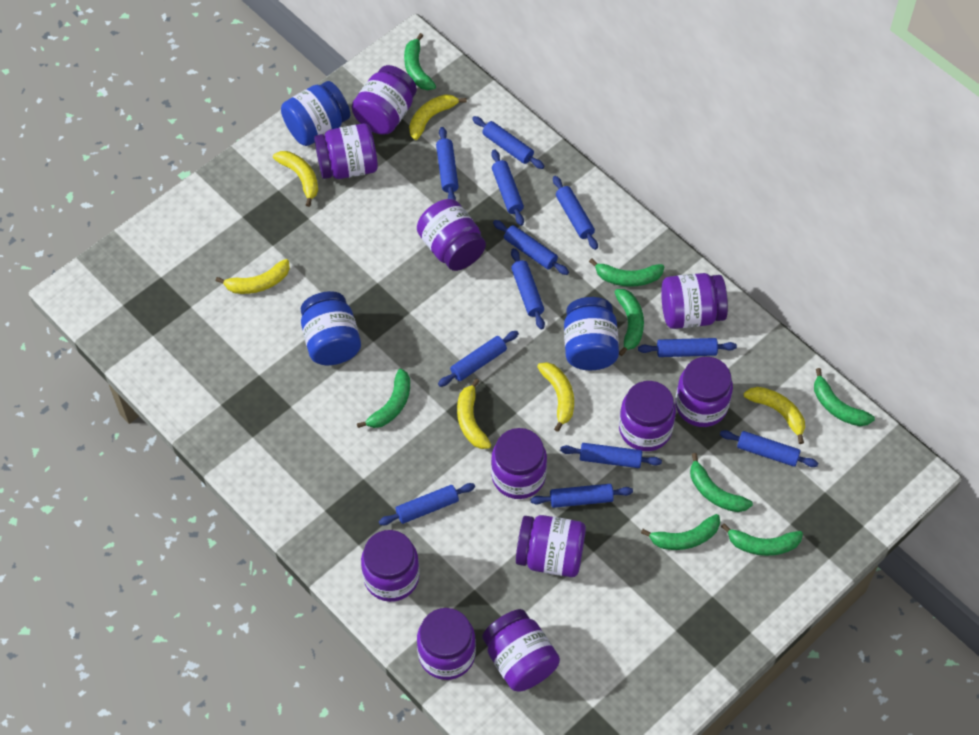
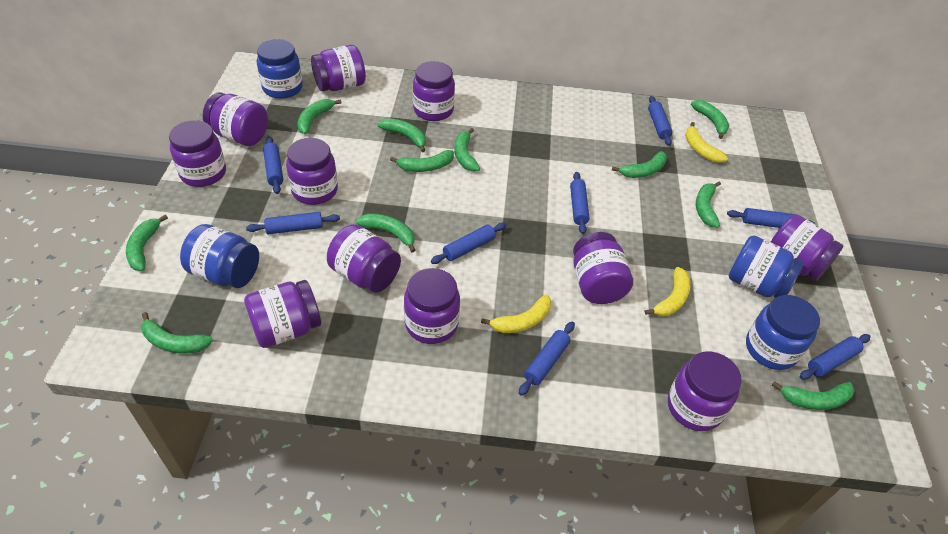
blue jar: 3 -> 4
blue rolling pin: 12 -> 8
green banana: 8 -> 11
yellow banana: 6 -> 3

